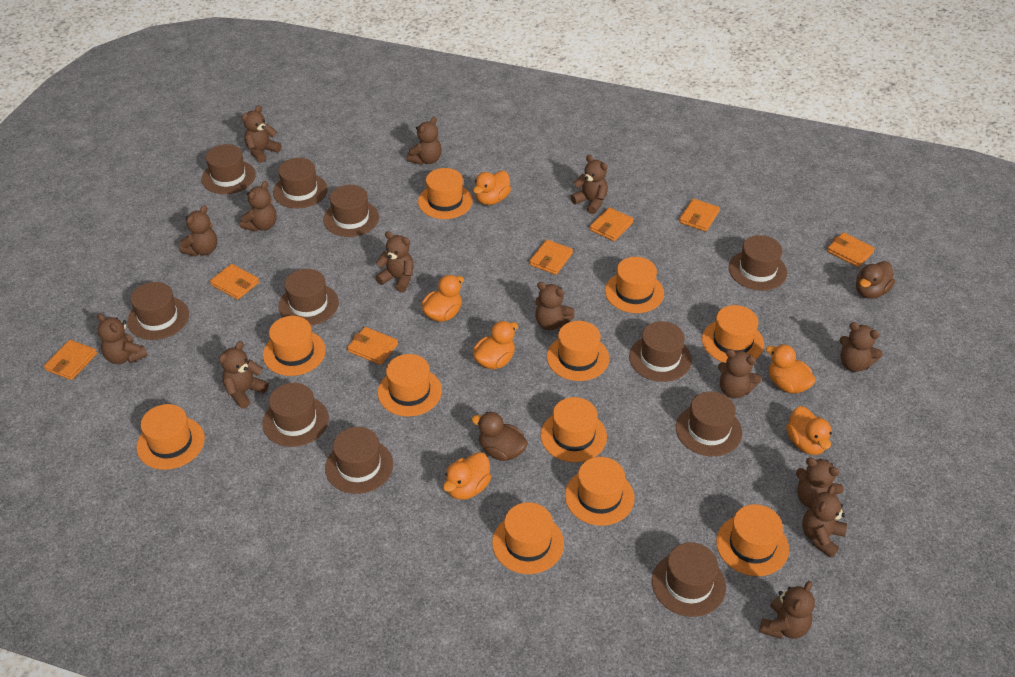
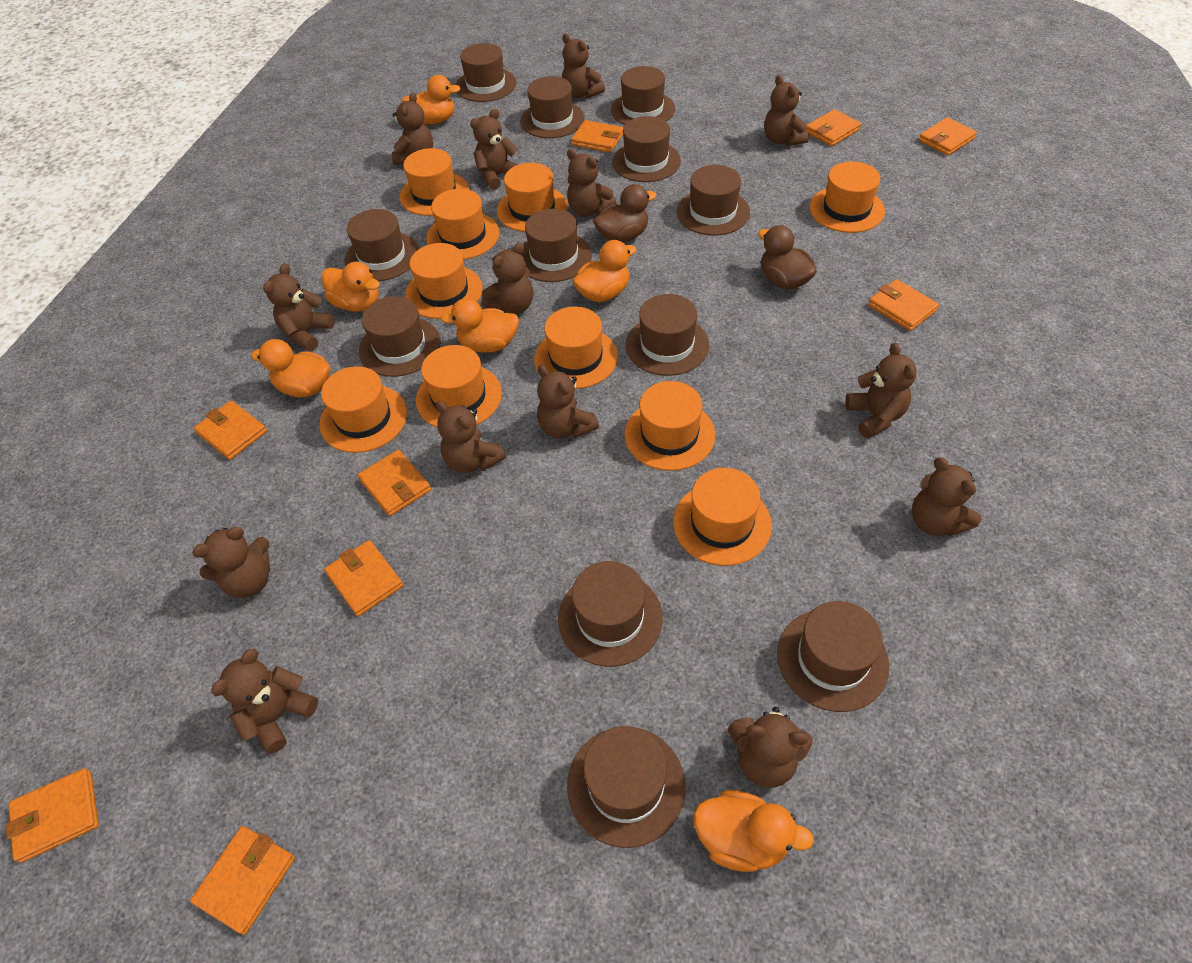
brown hat: 11 -> 12
orange hat: 11 -> 10
orange wallet: 7 -> 9

